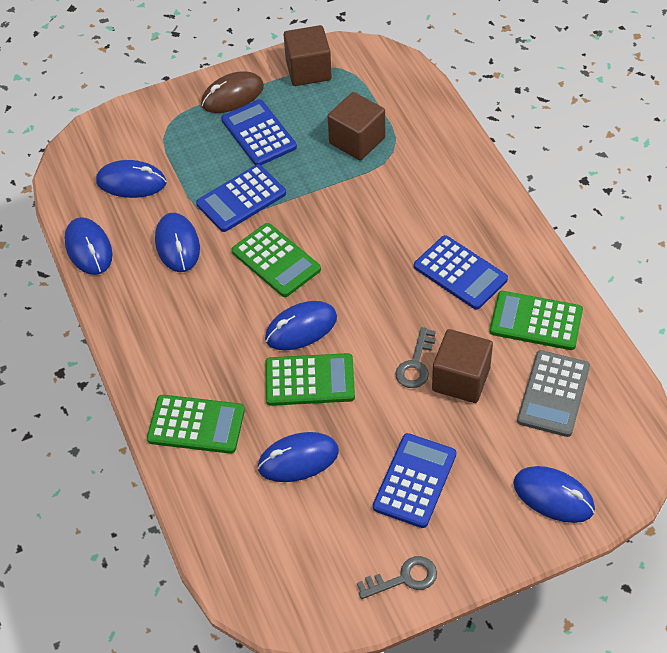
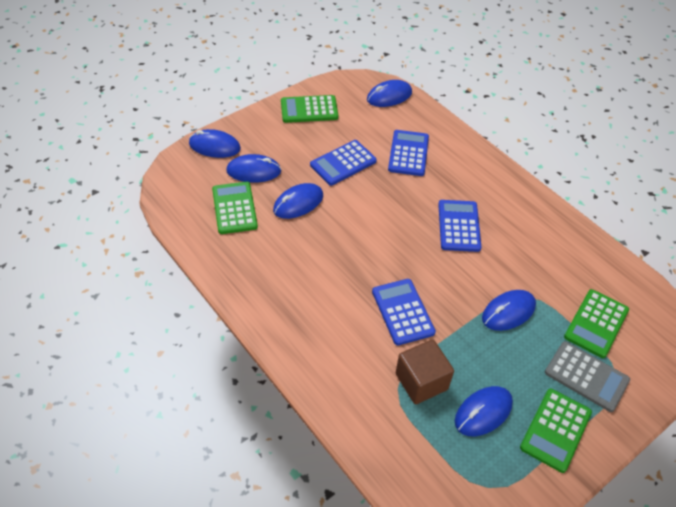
brown cube: 3 -> 1
brown mouse: 1 -> 0
grey key: 2 -> 0

